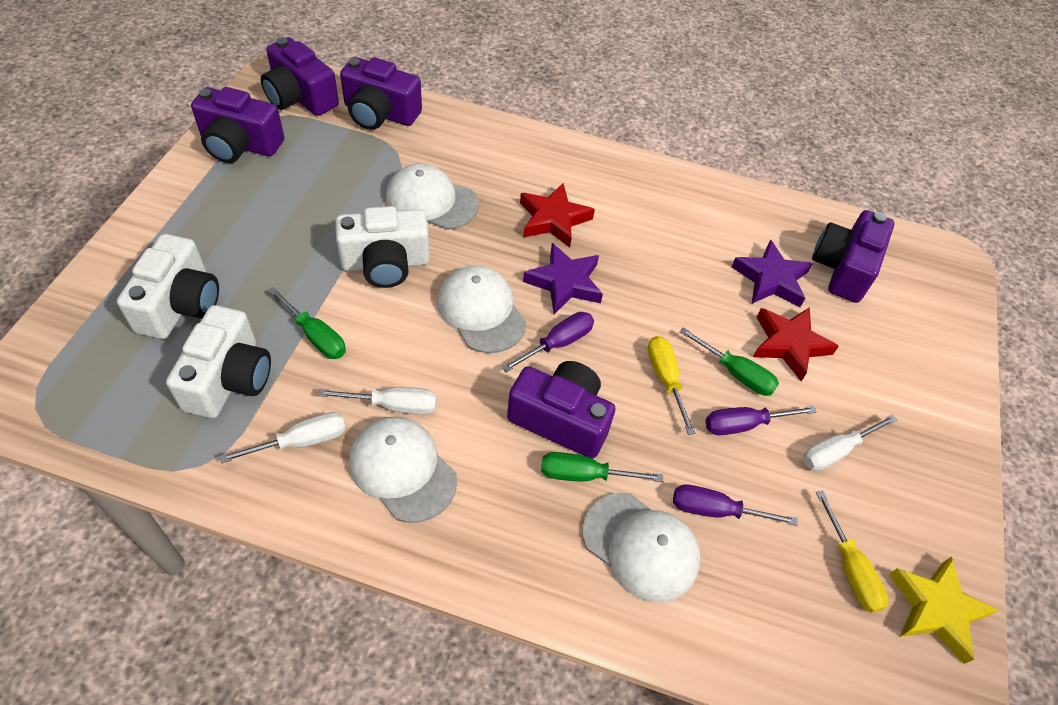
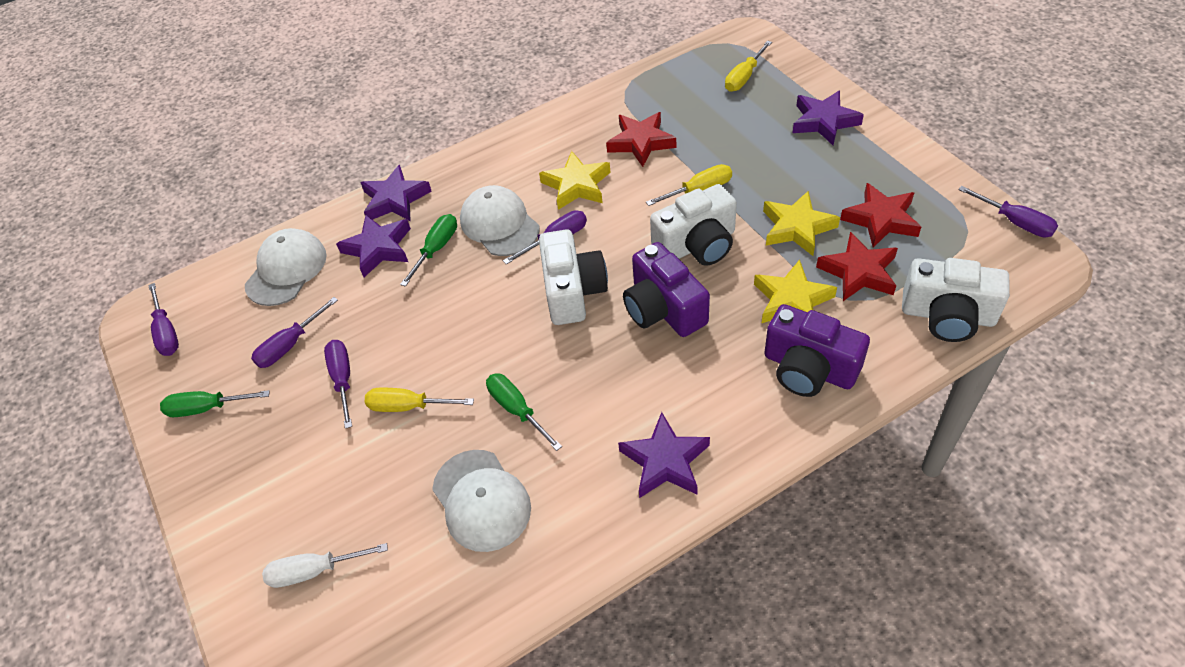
purple camera: 5 -> 2
purple screwdriver: 3 -> 5
purple star: 2 -> 4
red star: 2 -> 3
white cap: 4 -> 3
white screwdriver: 3 -> 1
yellow screwdriver: 2 -> 3
yellow star: 1 -> 3

